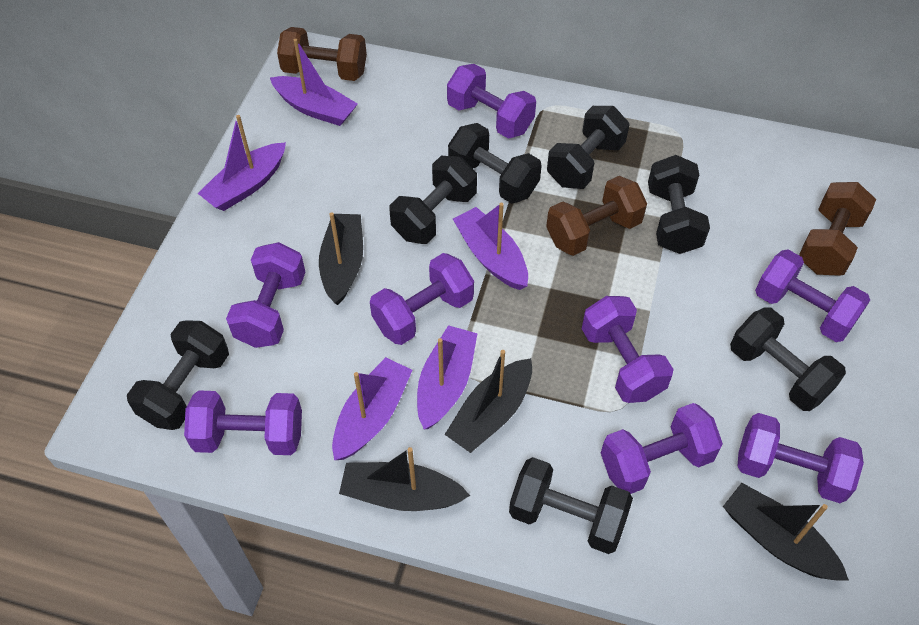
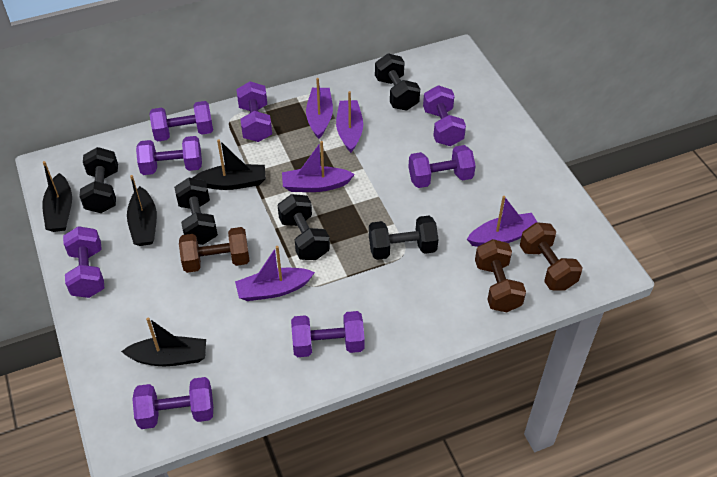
black dumbbell: 7 -> 5

